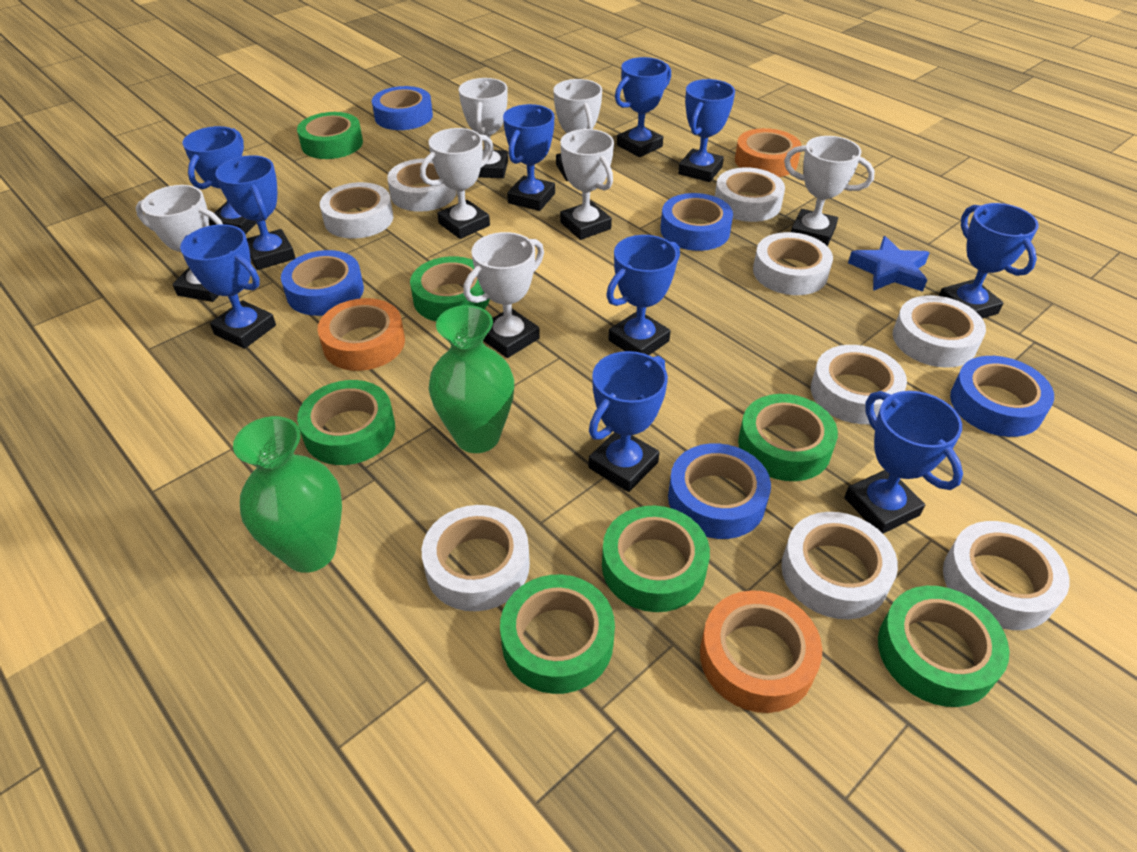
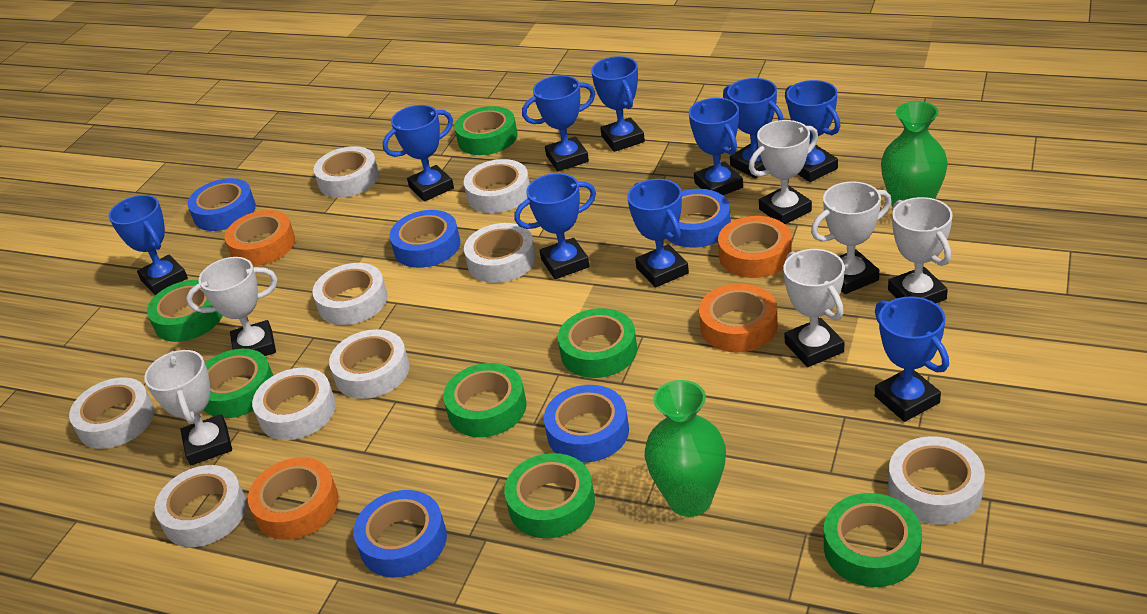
blue star: 1 -> 0
orange tape: 3 -> 4
white trophy: 7 -> 6

